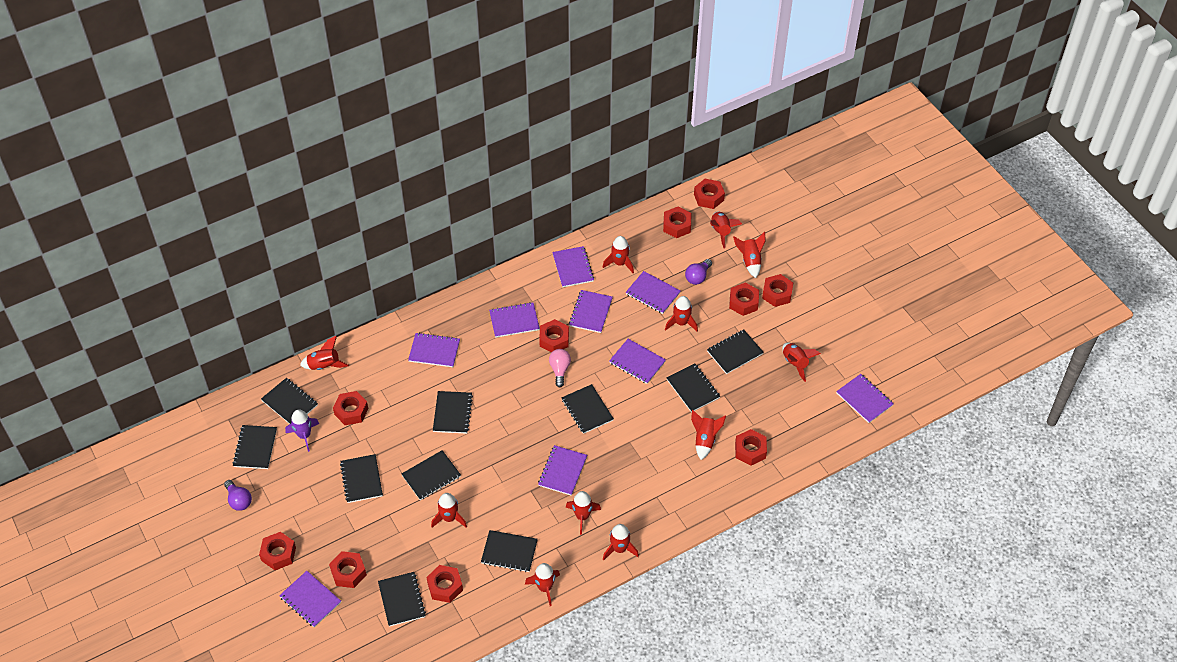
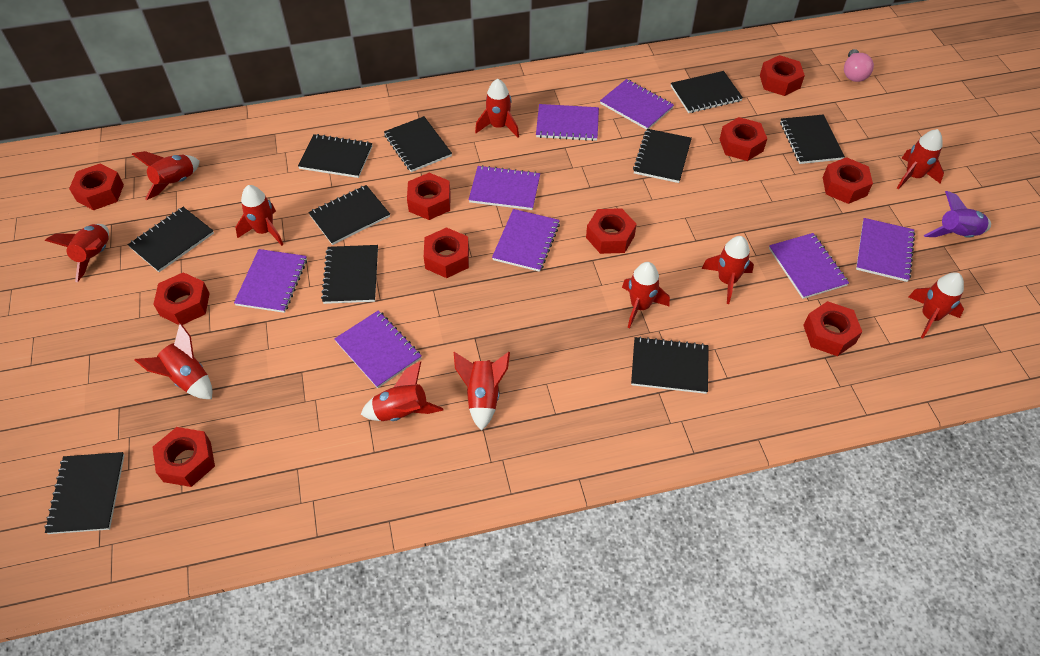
purple light bulb: 2 -> 0
purple notebook: 9 -> 8

